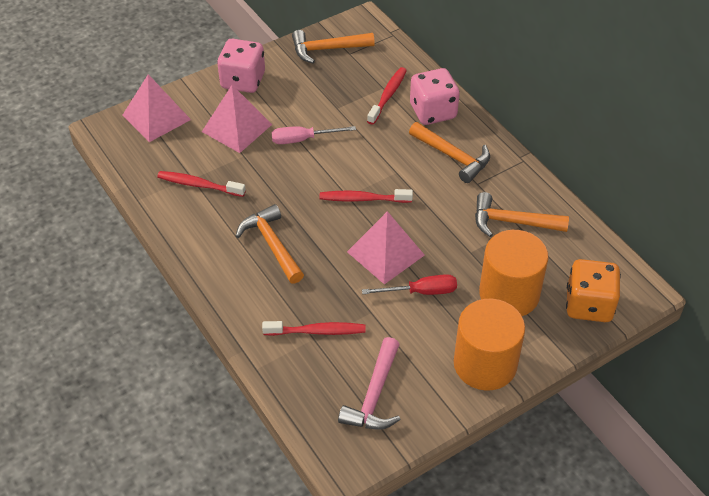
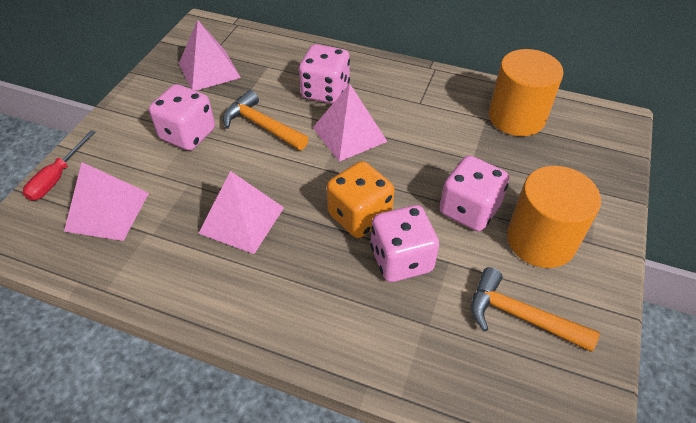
orange hammer: 4 -> 2
pink dice: 2 -> 4
pink hammer: 1 -> 0
pink pyramid: 3 -> 4
pink screwdriver: 1 -> 0
red toothbrush: 4 -> 0

